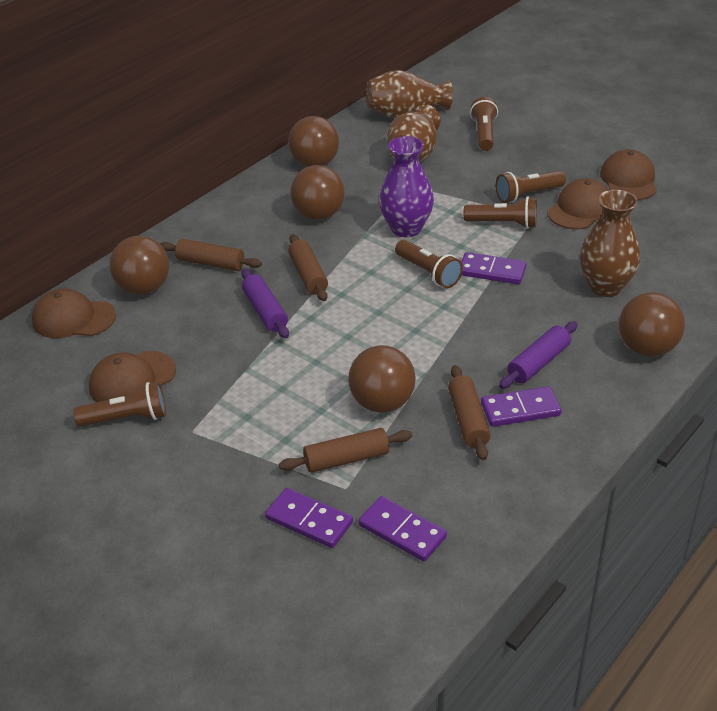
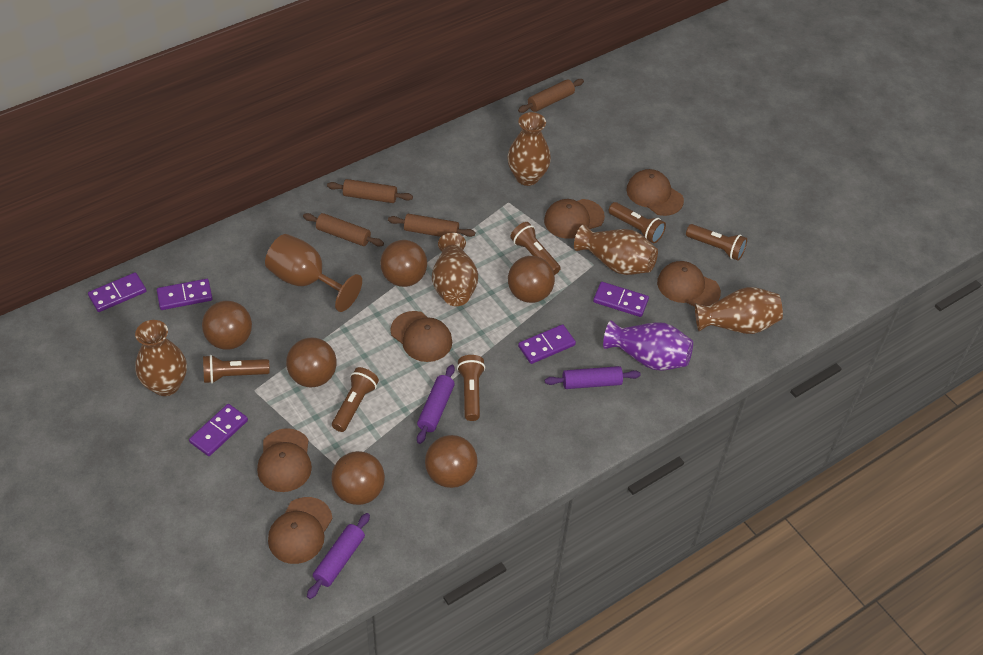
brown ball: 5 -> 6
brown cap: 4 -> 6
brown flashlight: 5 -> 6
brown goblet: 0 -> 1
brown vase: 3 -> 5
purple domino: 4 -> 5
purple rolling pin: 2 -> 3

